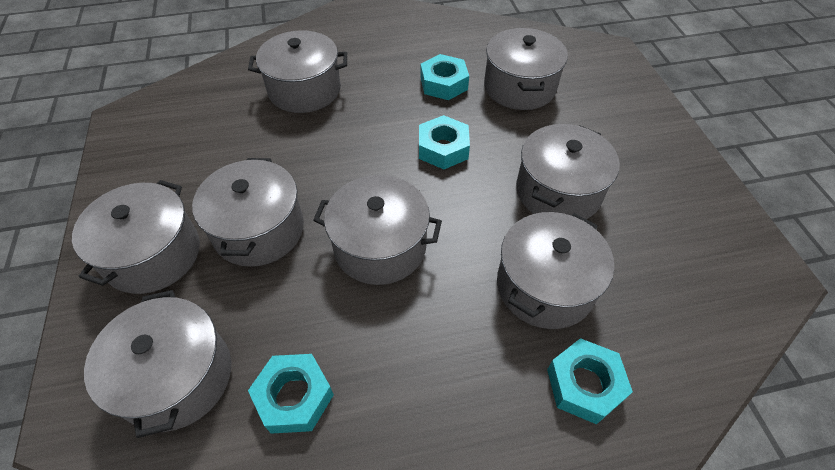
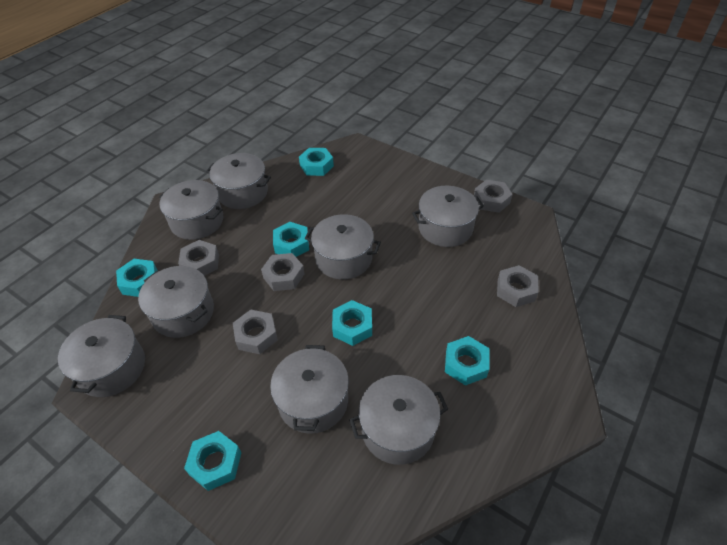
grey nut: 0 -> 5
turquoise nut: 4 -> 6

